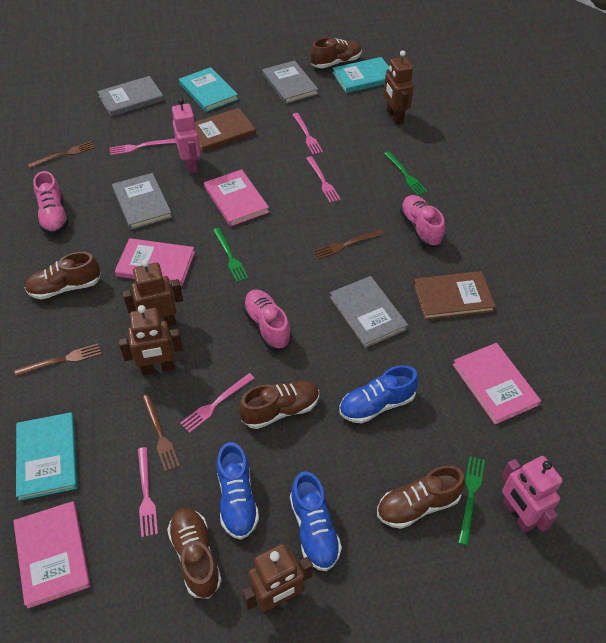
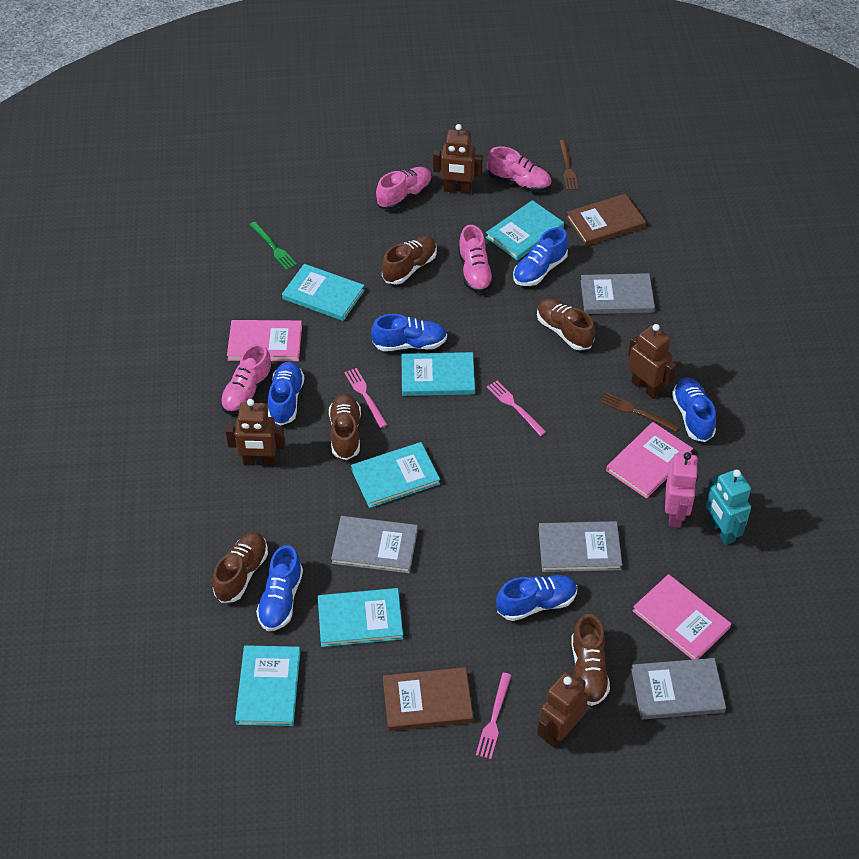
blue shoe: 3 -> 6
brown fork: 4 -> 2
green fork: 3 -> 1
pink book: 4 -> 3
pink fork: 5 -> 3
pink robot: 2 -> 1
pink shoe: 3 -> 4
turquoise book: 3 -> 6
turquoise robot: 0 -> 1

